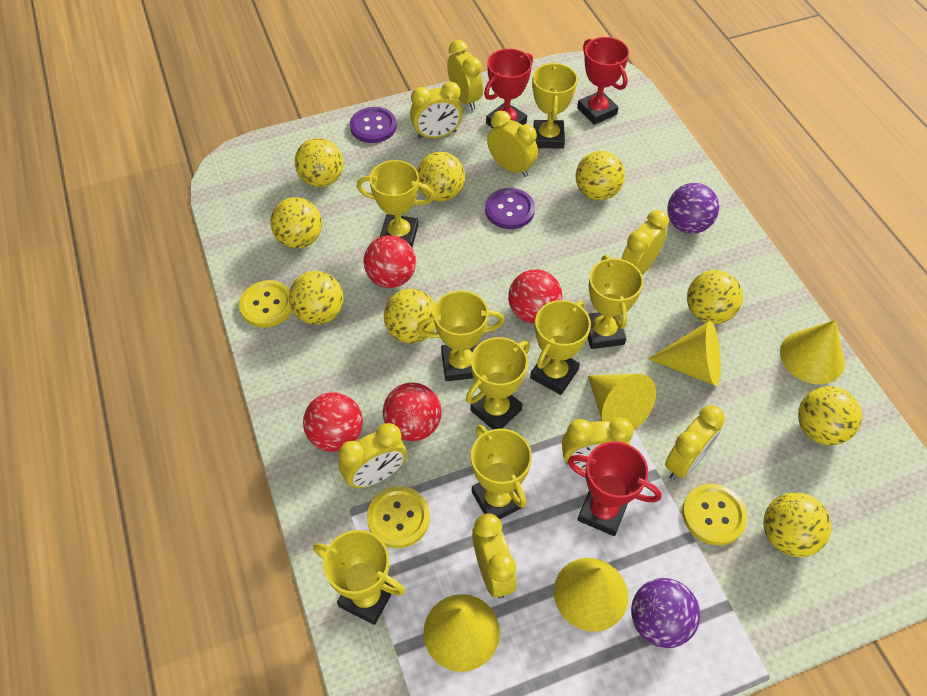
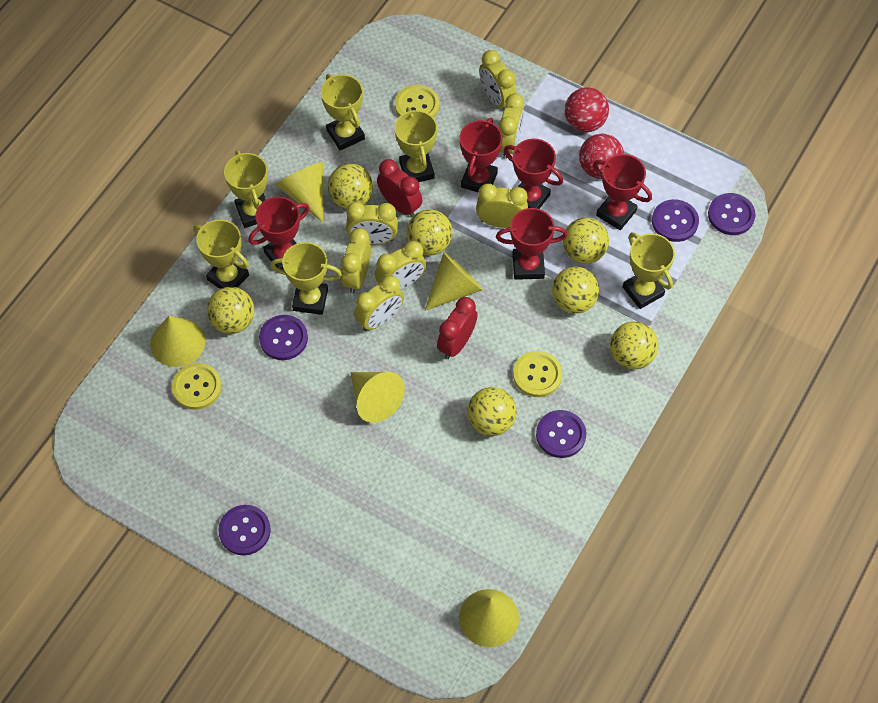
purple ball: 2 -> 0
purple button: 2 -> 5
red ball: 4 -> 2
red clock: 0 -> 2
red trophy: 3 -> 5
yellow ball: 9 -> 7
yellow clock: 8 -> 7
yellow trophy: 8 -> 6

